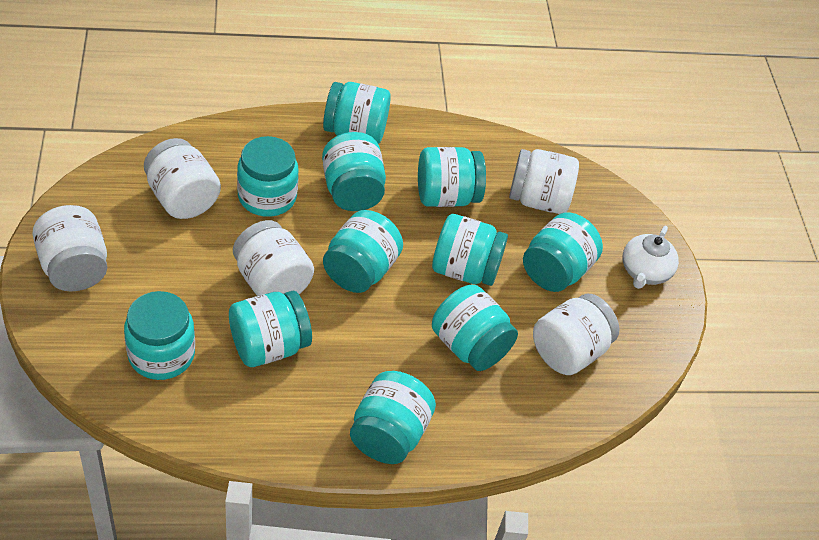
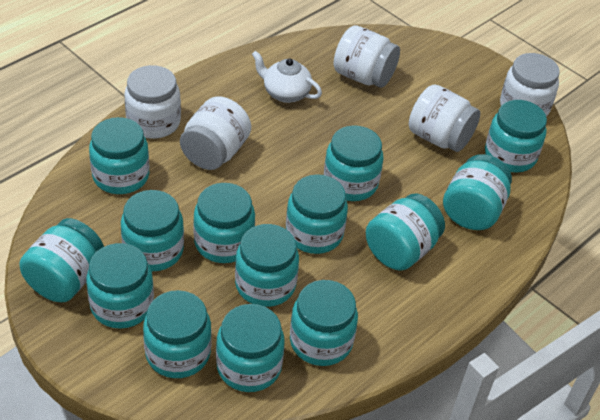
turquoise jar: 11 -> 14

